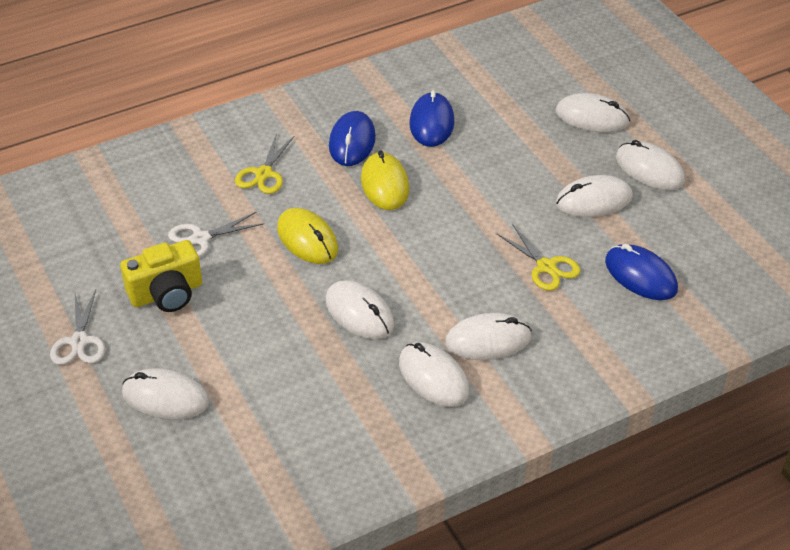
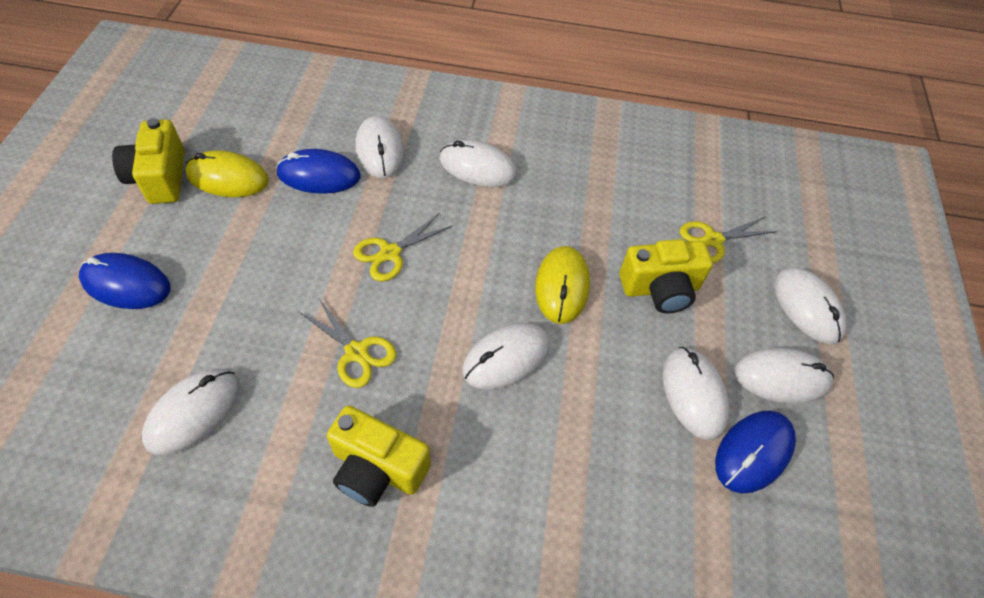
white scissors: 2 -> 0
yellow camera: 1 -> 3
yellow scissors: 2 -> 3

